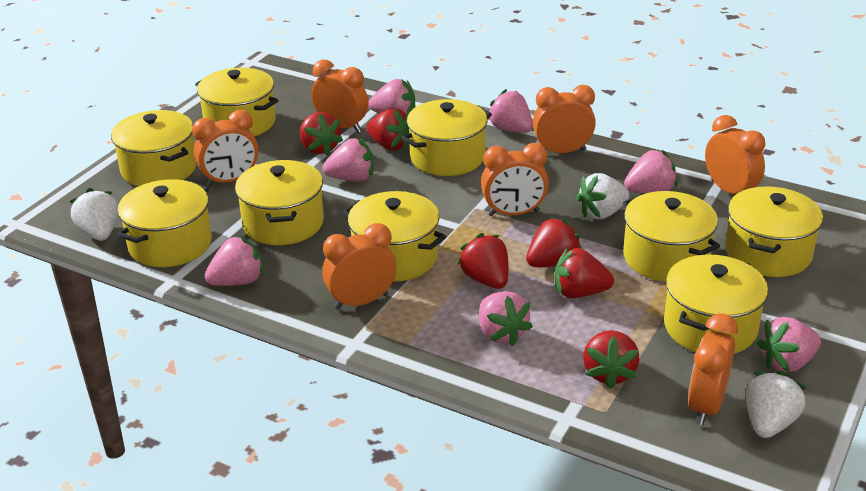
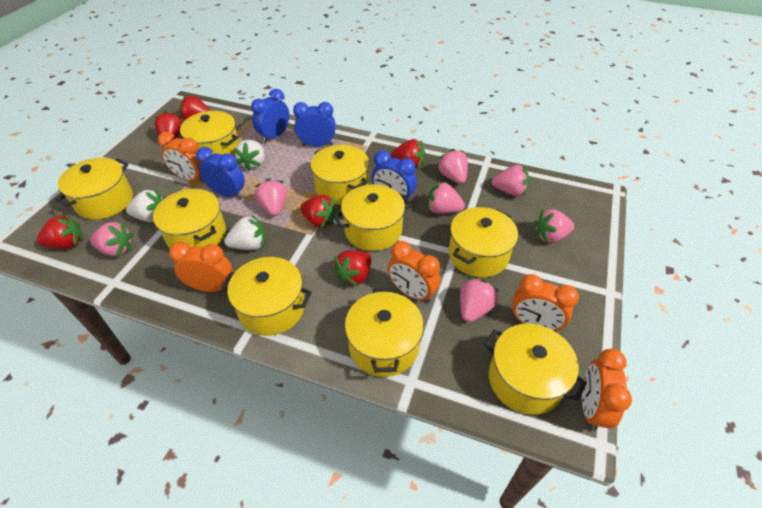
blue clock: 0 -> 4
orange clock: 7 -> 5

